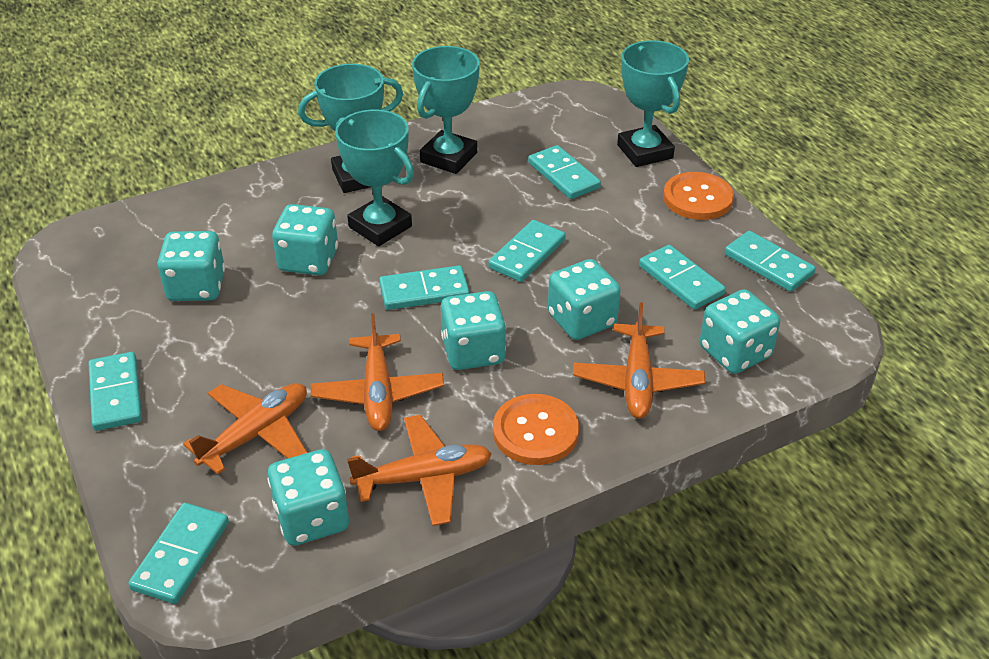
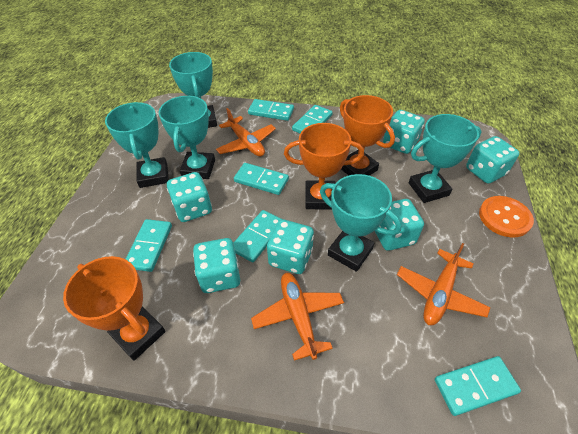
orange button: 2 -> 1
orange plane: 4 -> 3
orange trophy: 0 -> 3
turquoise domino: 7 -> 6
turquoise trophy: 4 -> 5

